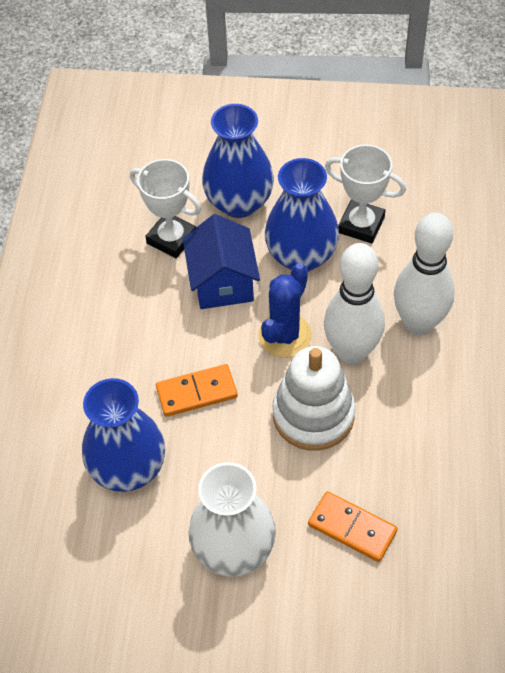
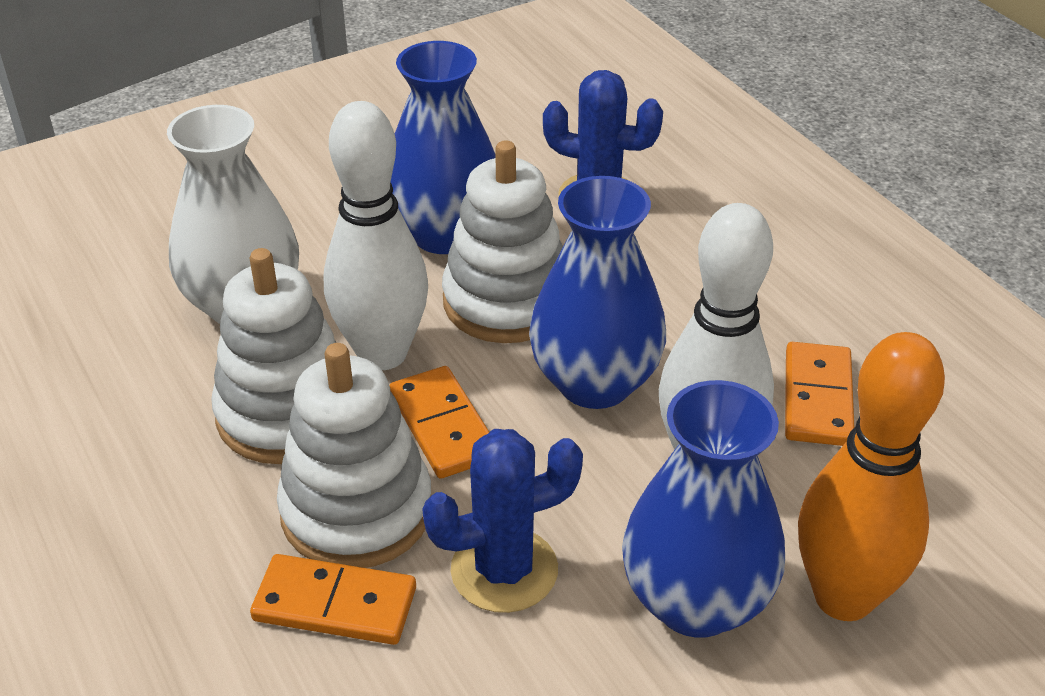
blue cactus: 1 -> 2
blue house: 1 -> 0
orange bowling pin: 0 -> 1
orange domino: 2 -> 3
white stacking toy: 1 -> 3
white trophy: 2 -> 0

